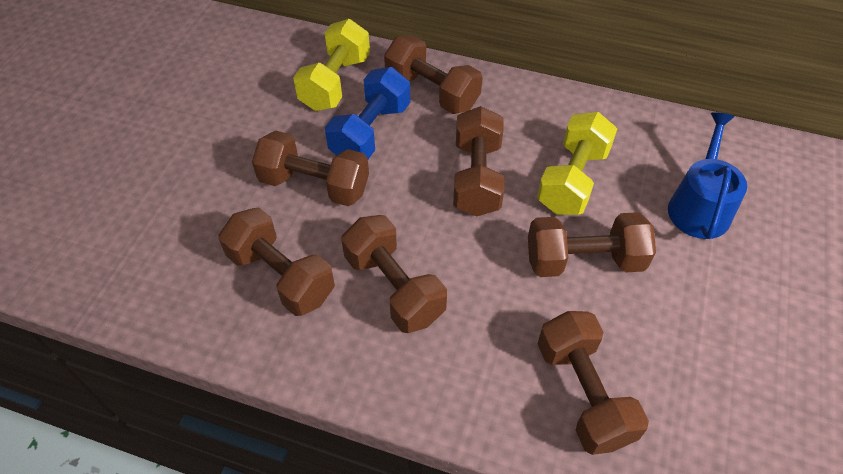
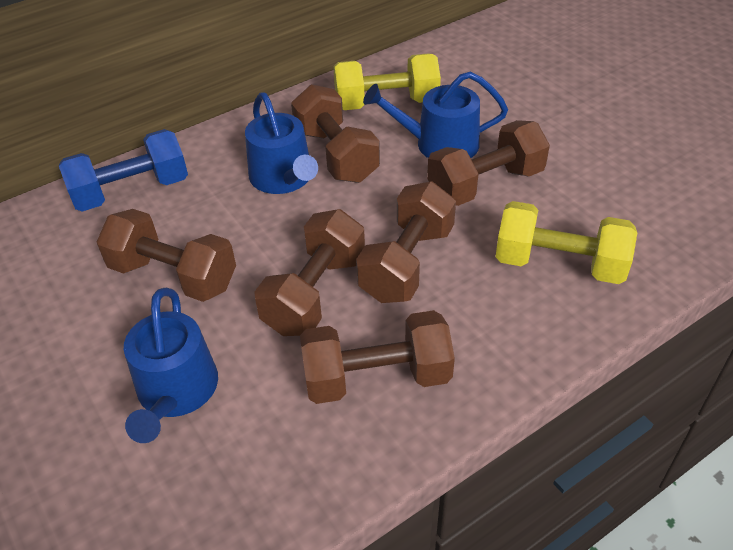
blue watering can: 1 -> 3
brown dumbbell: 7 -> 6

